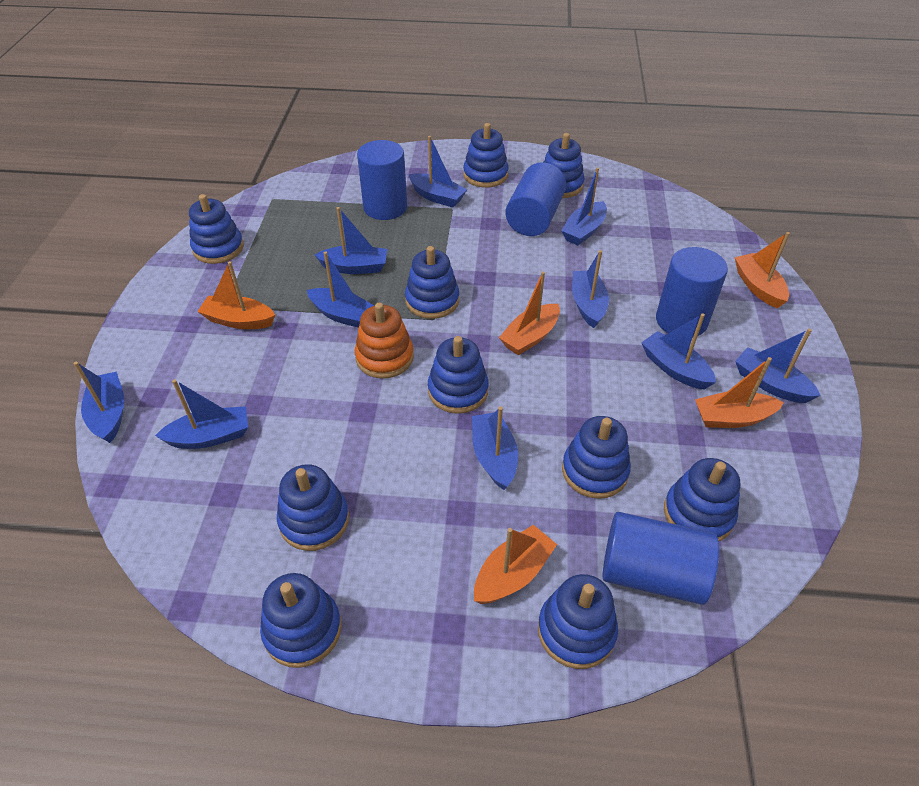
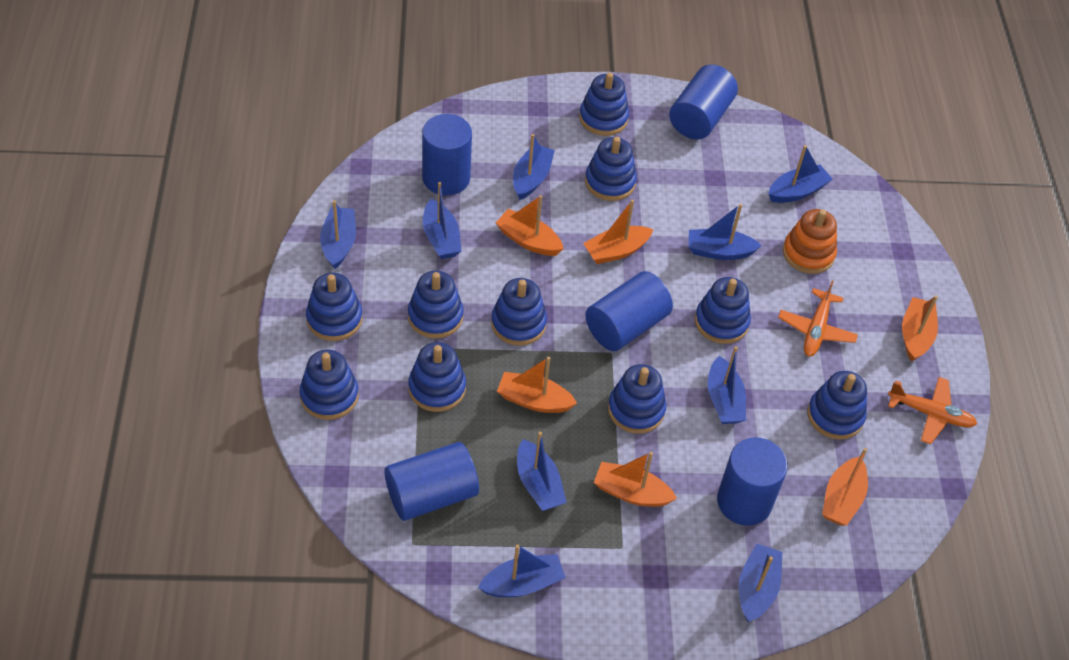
blue boat: 10 -> 9
blue cylinder: 4 -> 5
orange boat: 5 -> 6
orange plane: 0 -> 2

